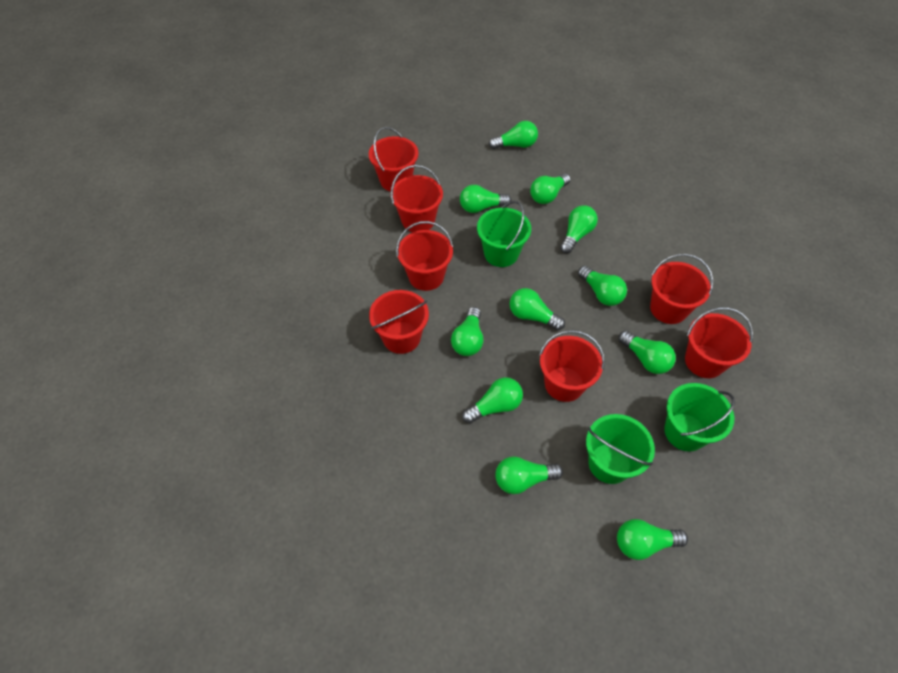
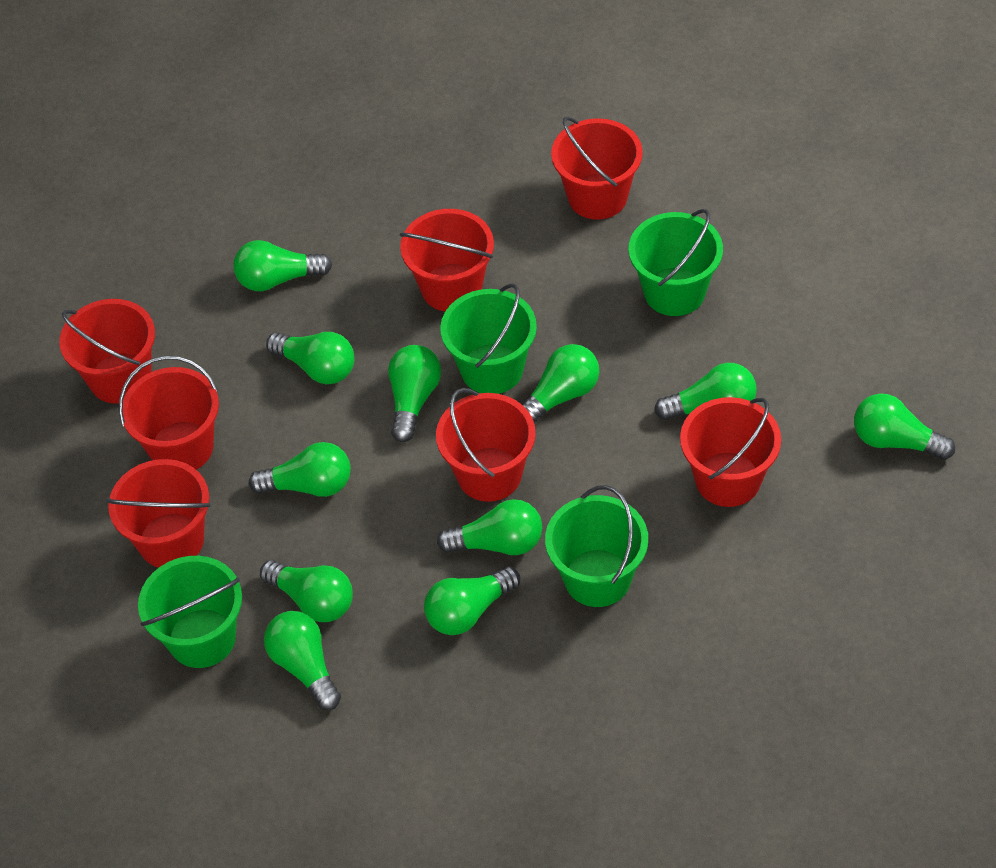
green bucket: 3 -> 4

